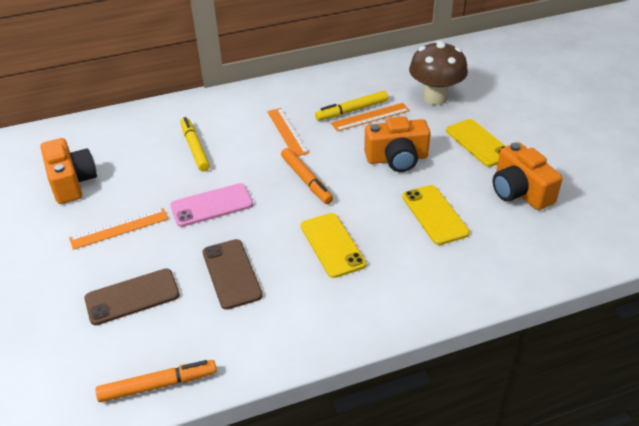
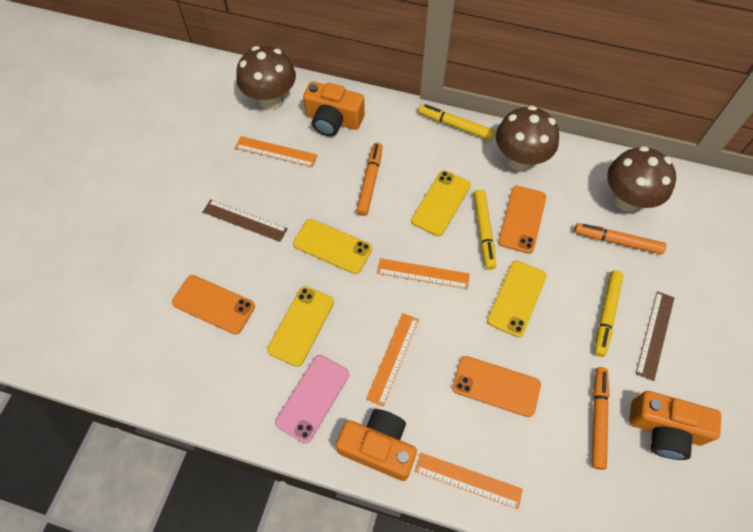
brown mushroom: 1 -> 3
brown phone: 2 -> 0
brown ruler: 0 -> 2
orange marker: 2 -> 3
orange phone: 0 -> 3
orange ruler: 3 -> 4
yellow marker: 2 -> 3
yellow phone: 3 -> 4

